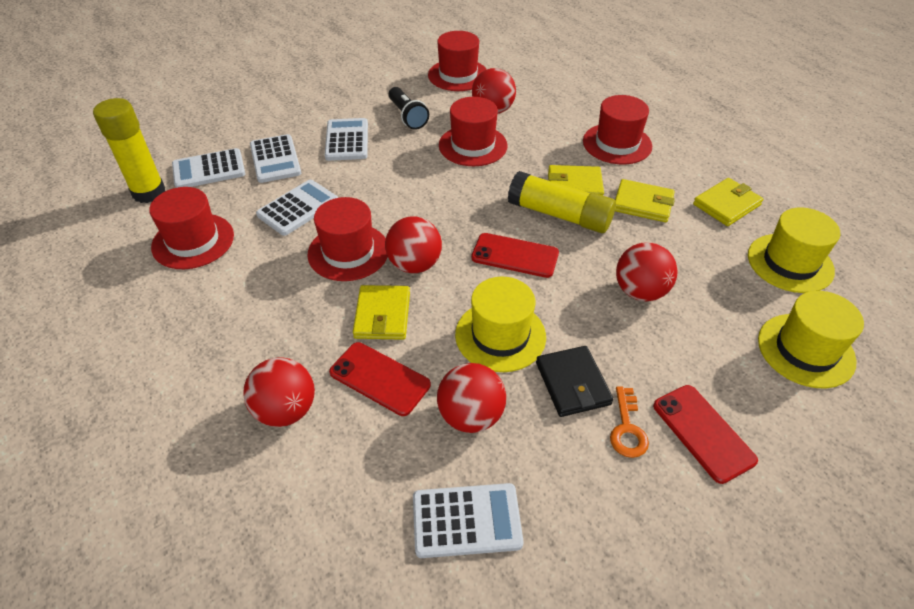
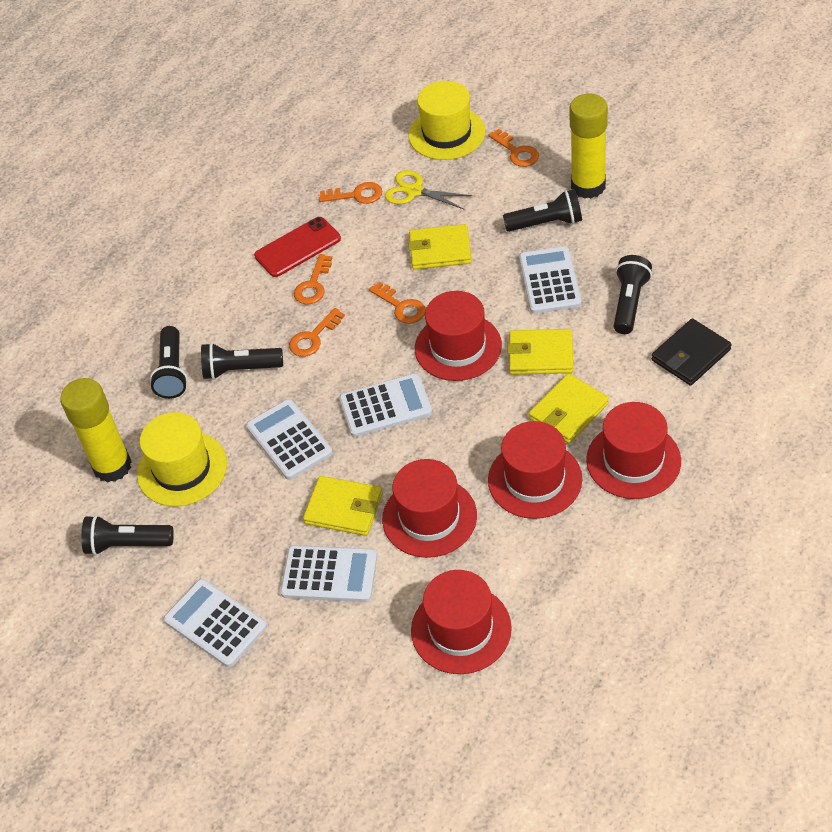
black flashlight: 1 -> 5
orange key: 1 -> 5
red ball: 5 -> 0
red phone: 3 -> 1
yellow hat: 3 -> 2
yellow scissors: 0 -> 1

